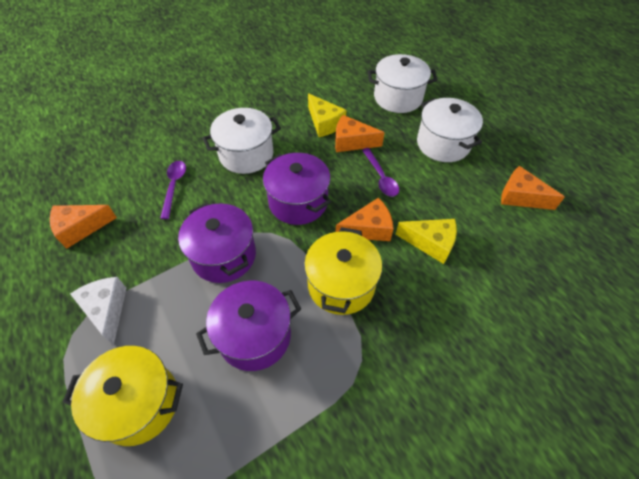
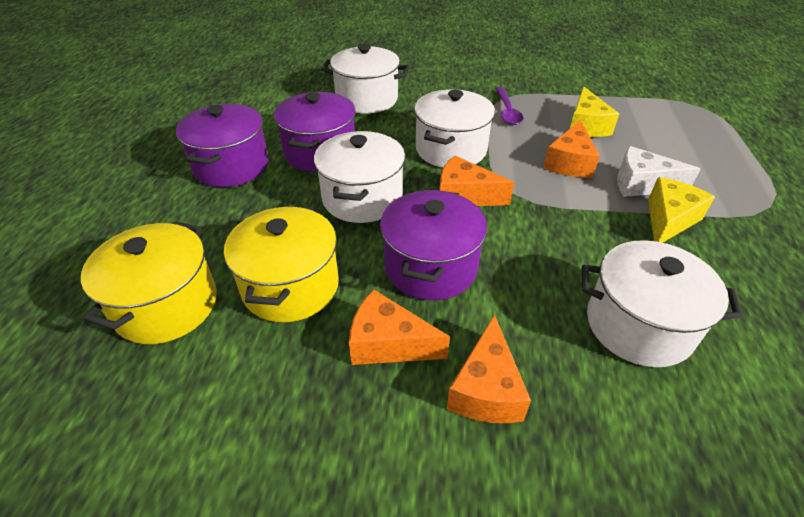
purple spoon: 2 -> 1
white pot: 3 -> 4

